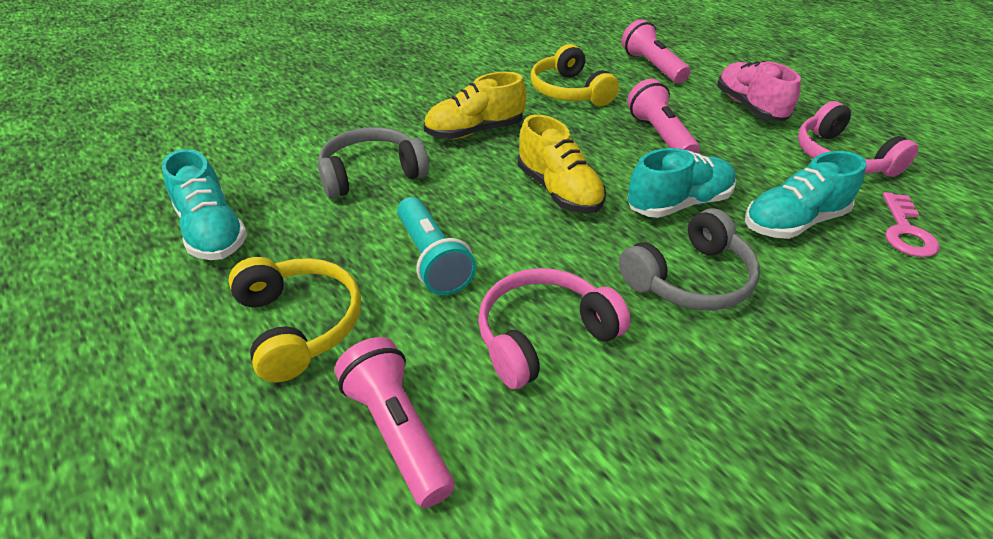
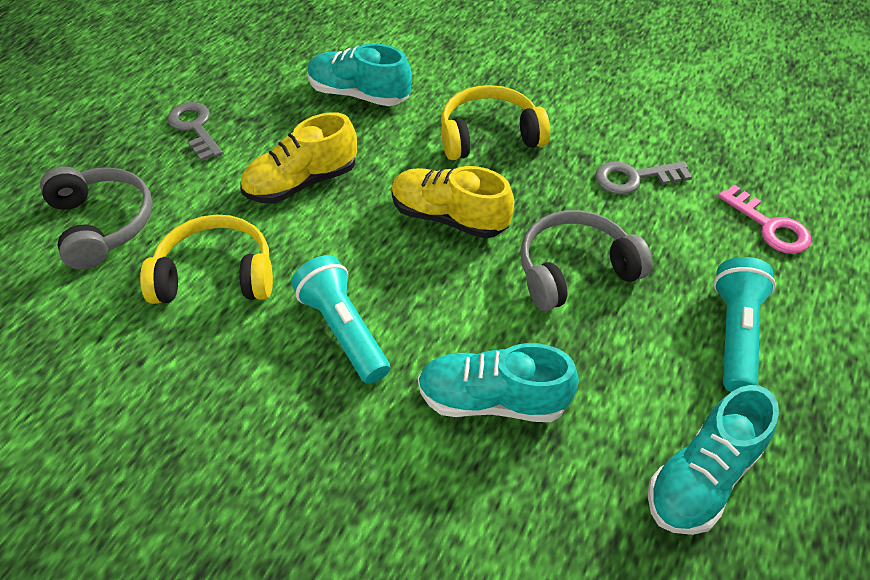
grey key: 0 -> 2
pink flashlight: 3 -> 0
pink headphones: 2 -> 0
pink shoe: 1 -> 0
turquoise flashlight: 1 -> 2

